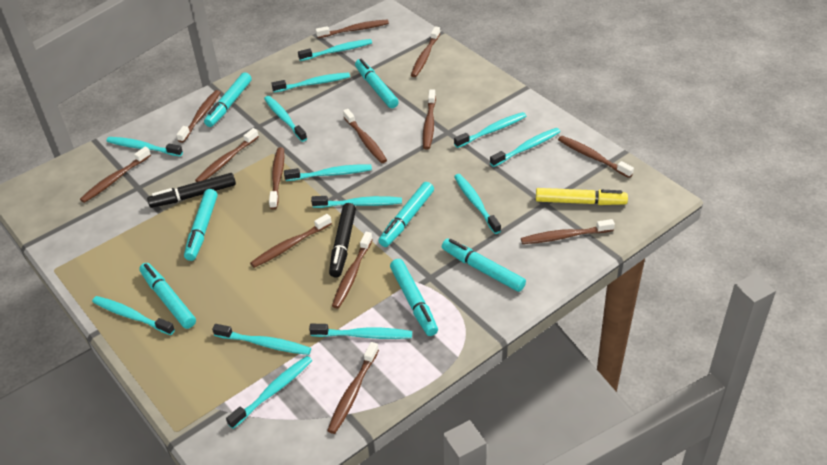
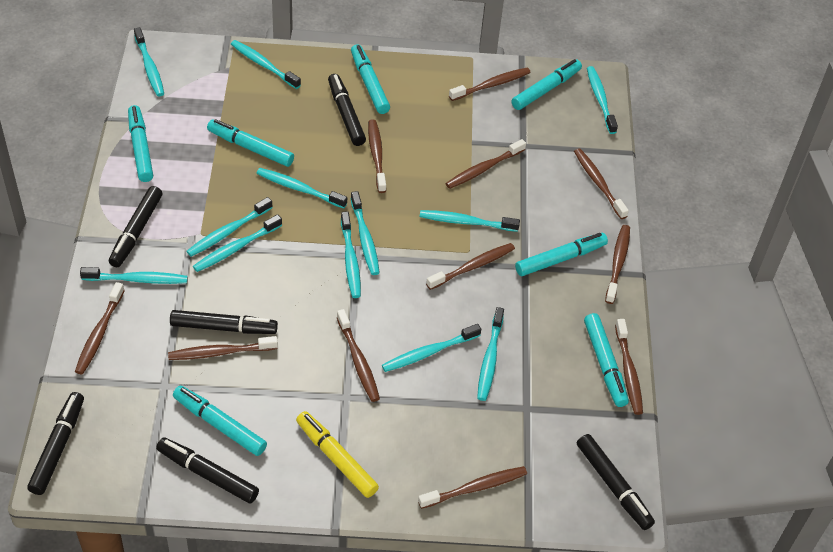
black marker: 2 -> 6
brown toothbrush: 13 -> 11
turquoise toothbrush: 13 -> 12

